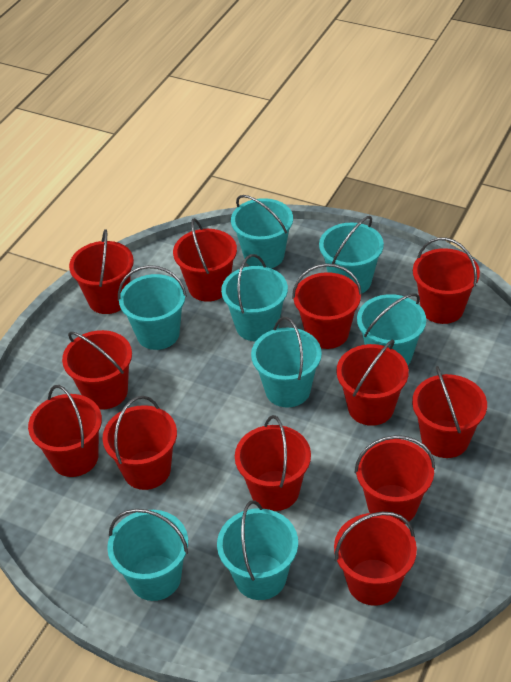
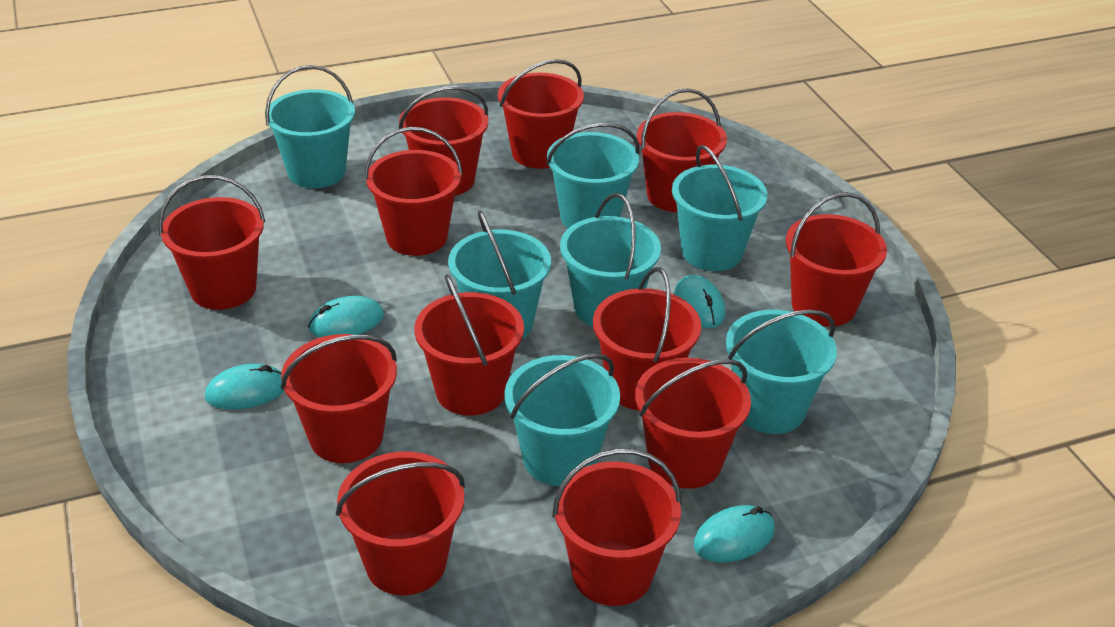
turquoise bucket: 8 -> 7
turquoise mouse: 0 -> 4

